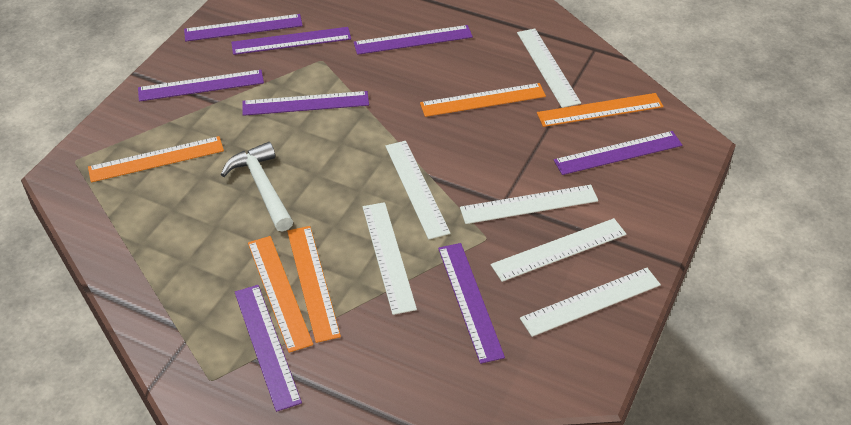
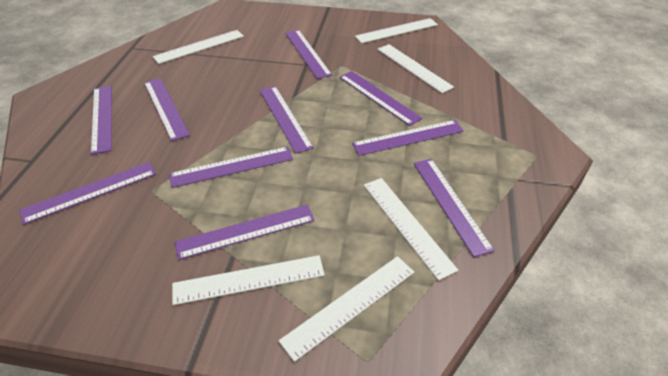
orange ruler: 5 -> 0
purple ruler: 8 -> 10
white hammer: 1 -> 0

